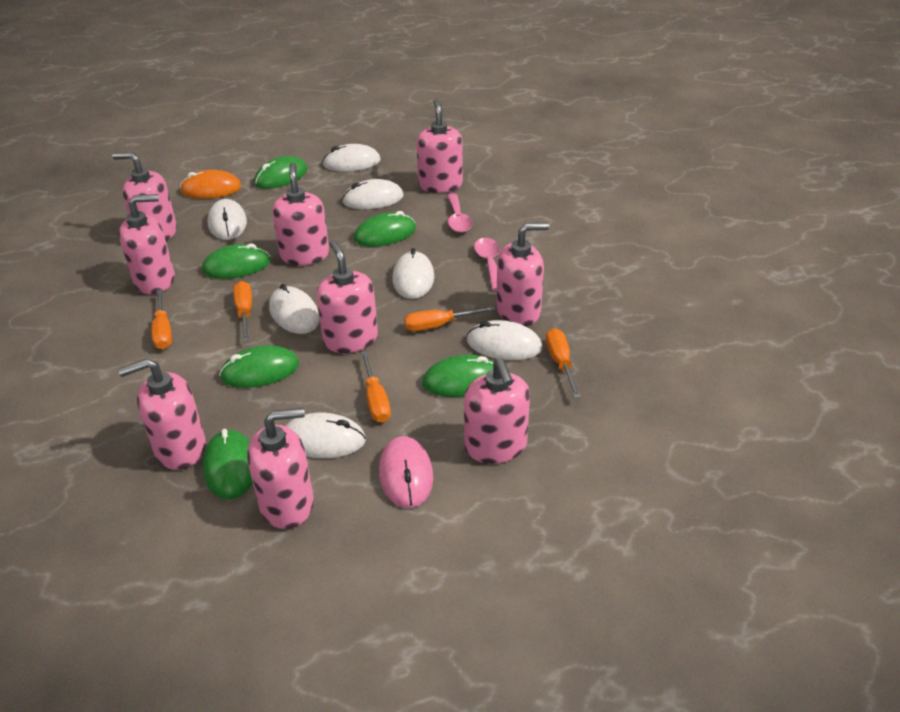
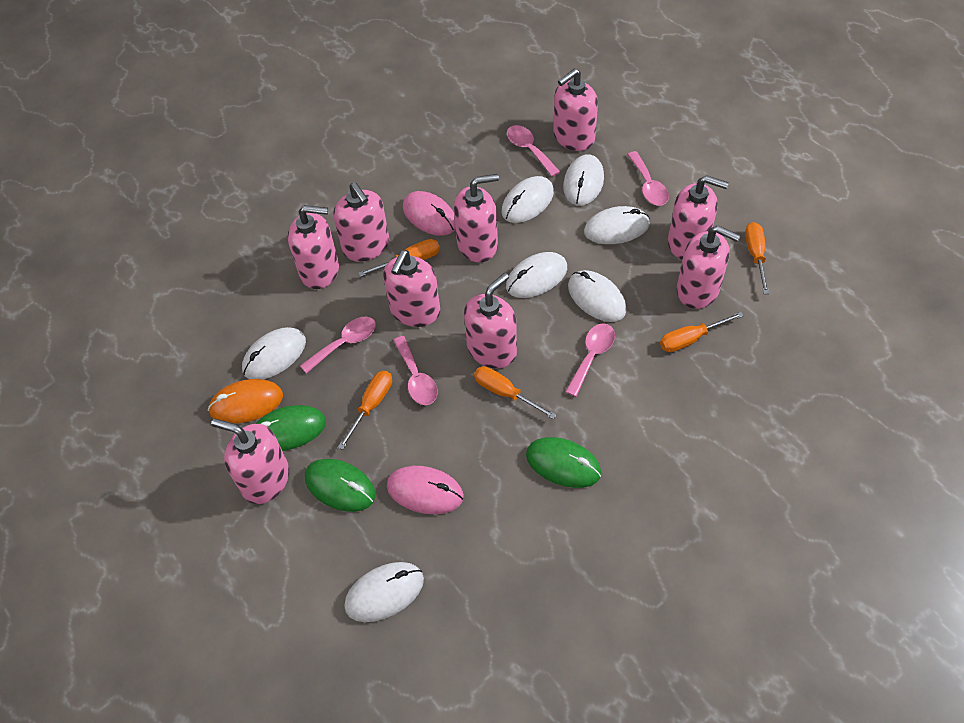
green mouse: 6 -> 3
pink mouse: 1 -> 2
pink spoon: 2 -> 5

